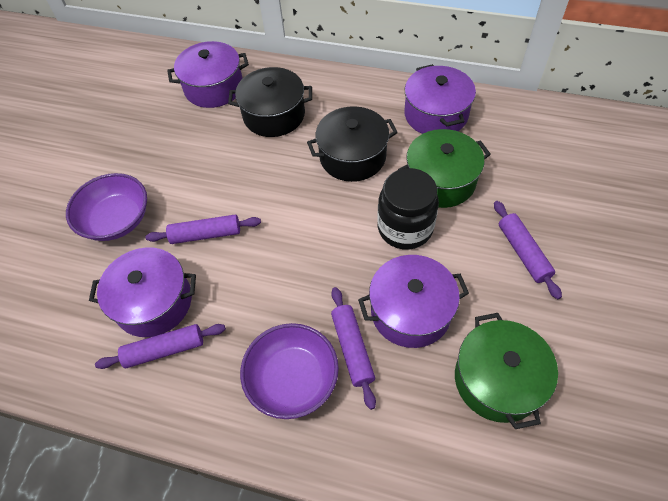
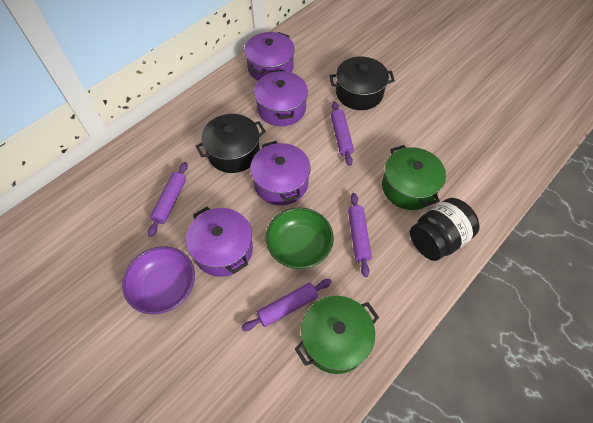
green bowl: 0 -> 1
purple bowl: 2 -> 1

